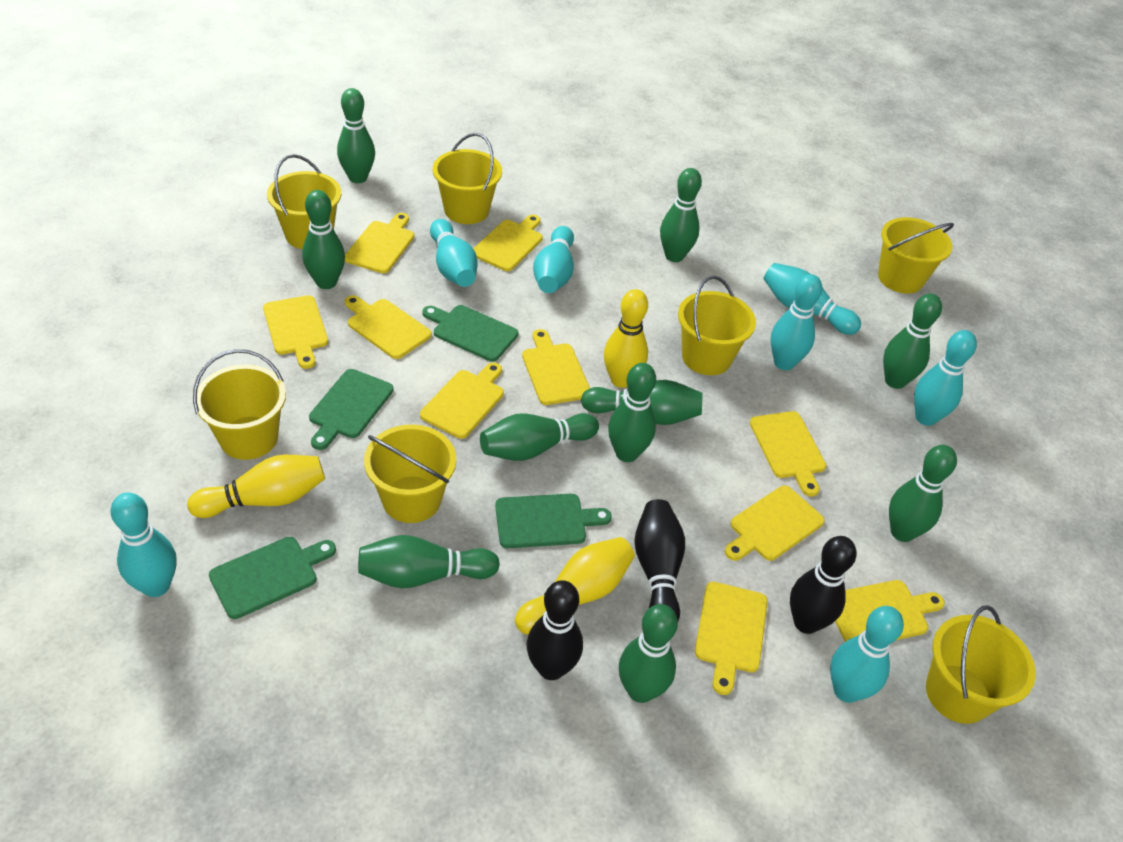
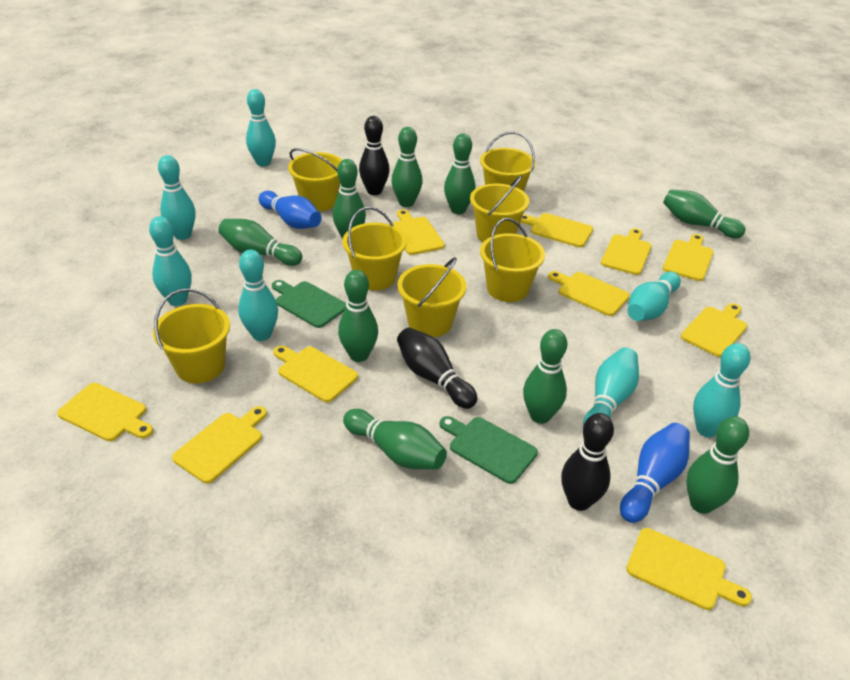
blue bowling pin: 0 -> 2
green bowling pin: 10 -> 9
green cutting board: 4 -> 2
yellow bowling pin: 3 -> 0

